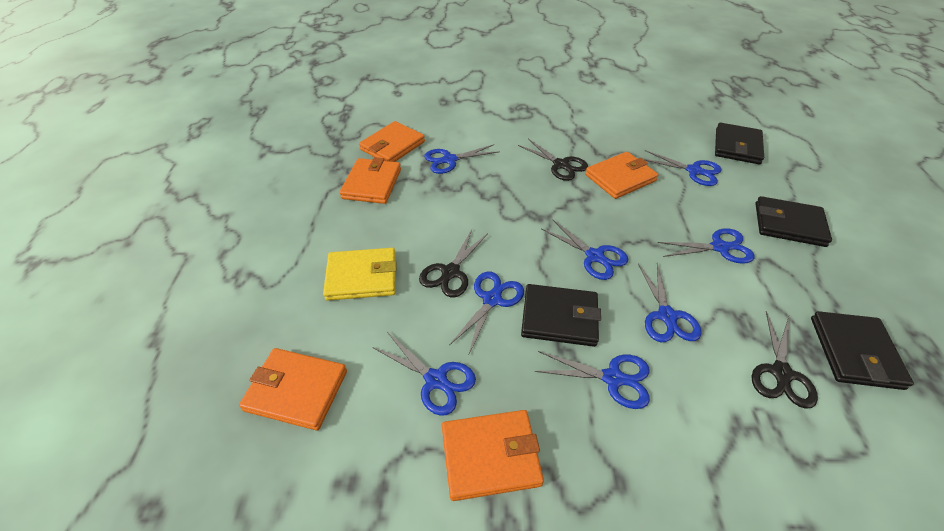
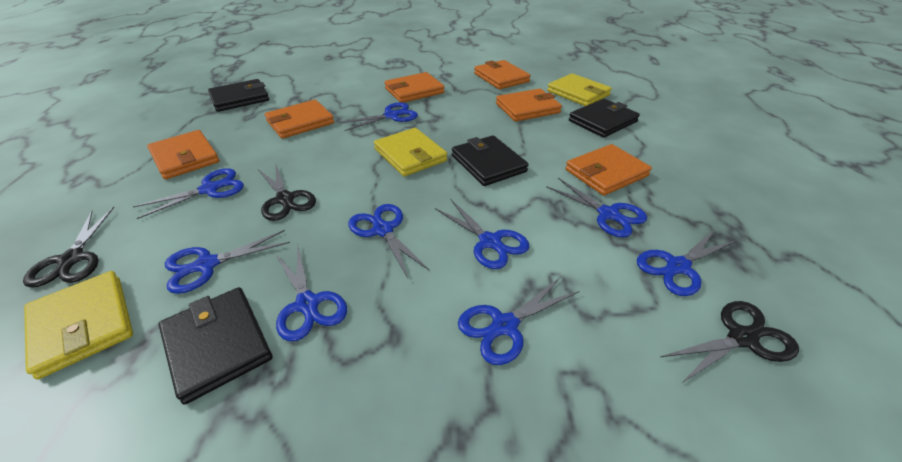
blue scissors: 8 -> 9
orange wallet: 5 -> 6
yellow wallet: 1 -> 3

